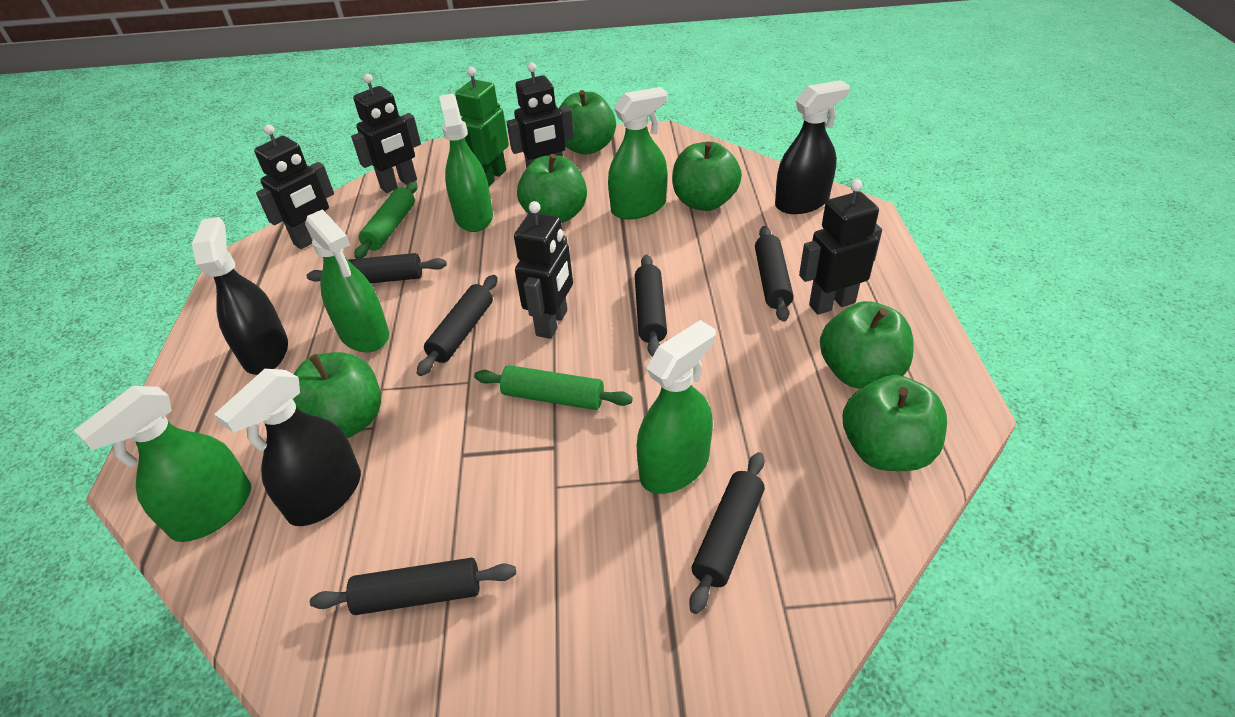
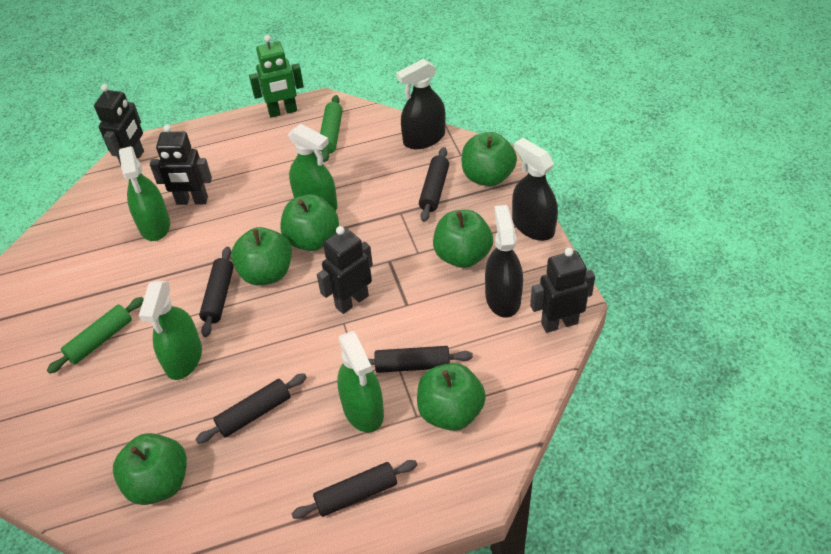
black robot: 5 -> 4
black rolling pin: 6 -> 5
green spray bottle: 5 -> 4

